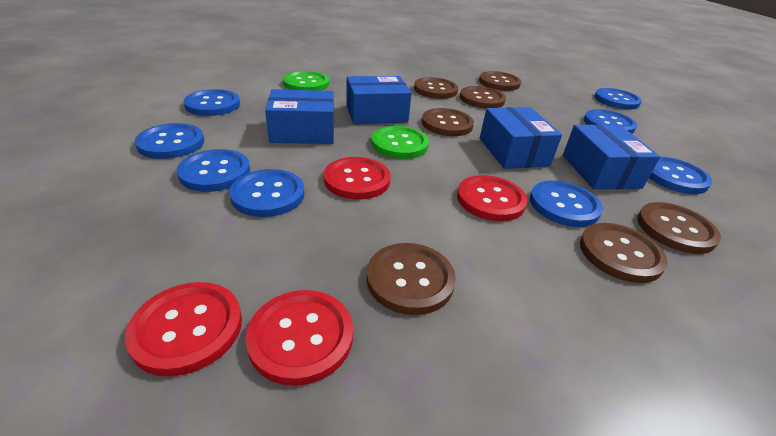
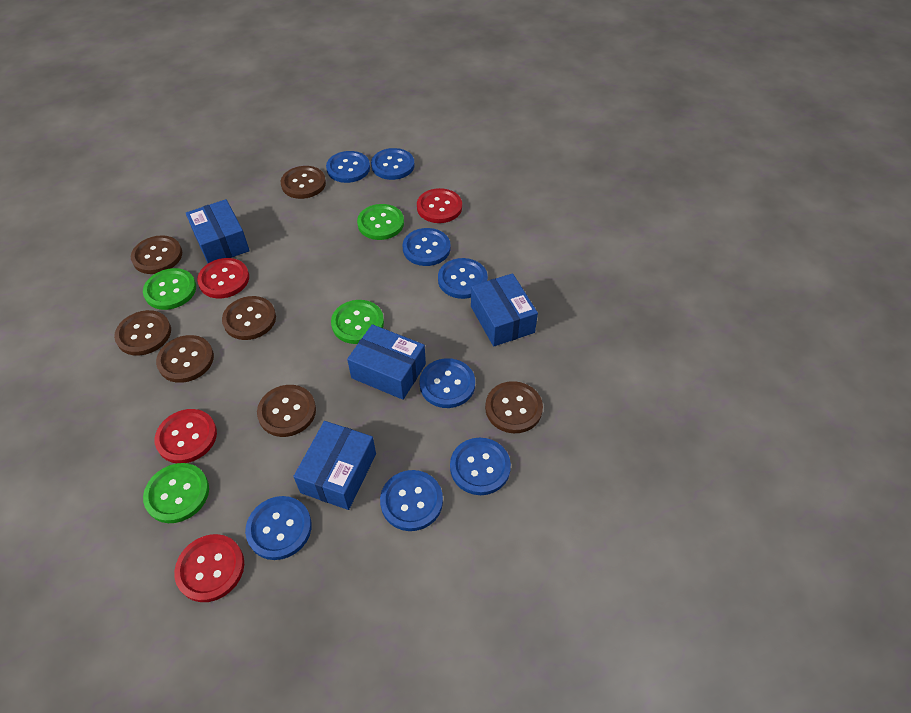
green button: 2 -> 4

